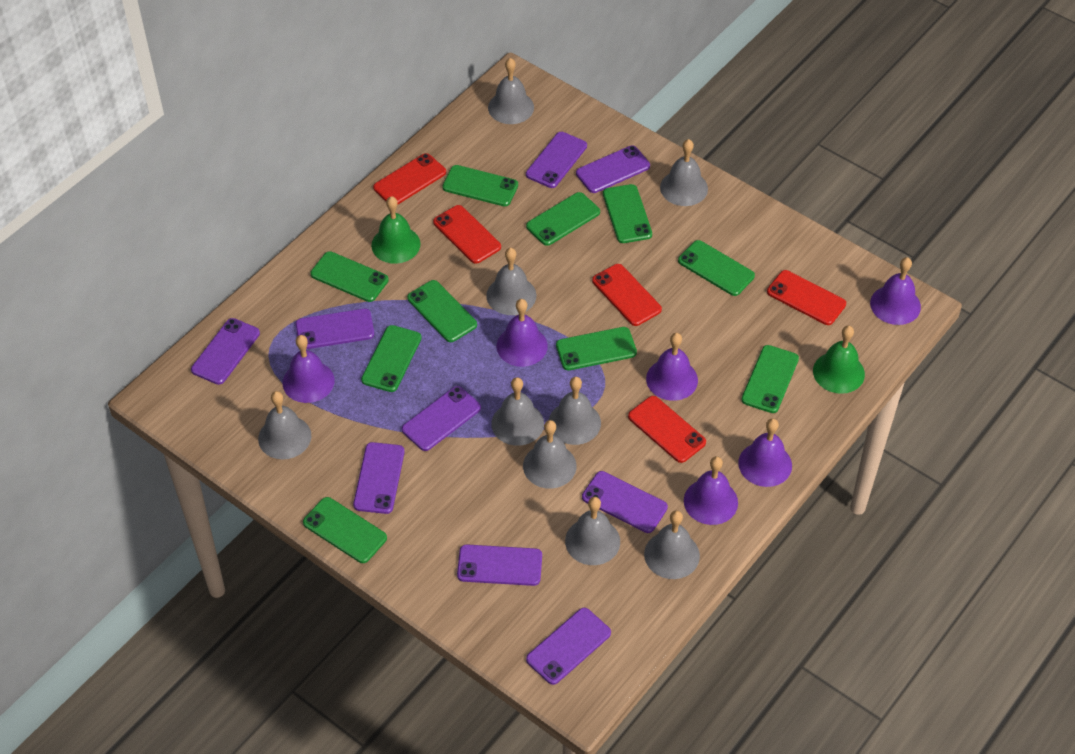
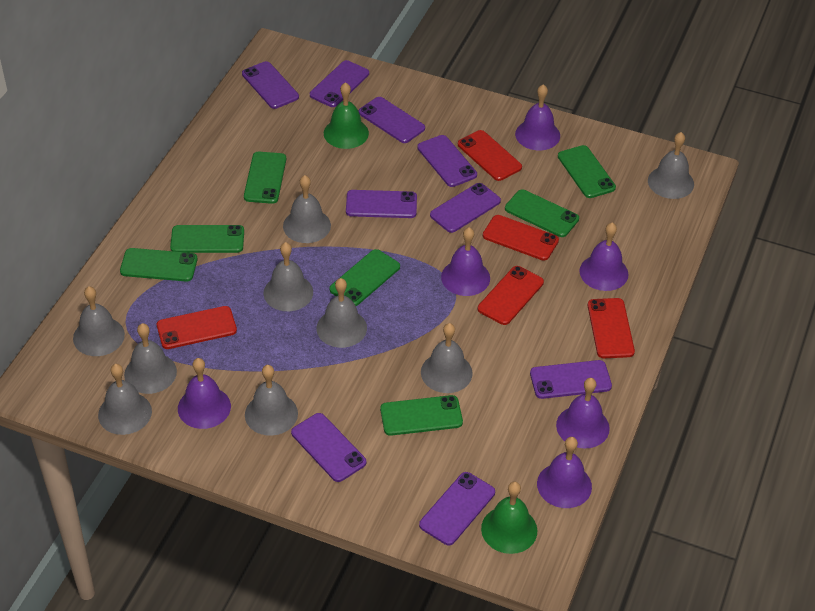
green phone: 10 -> 7

